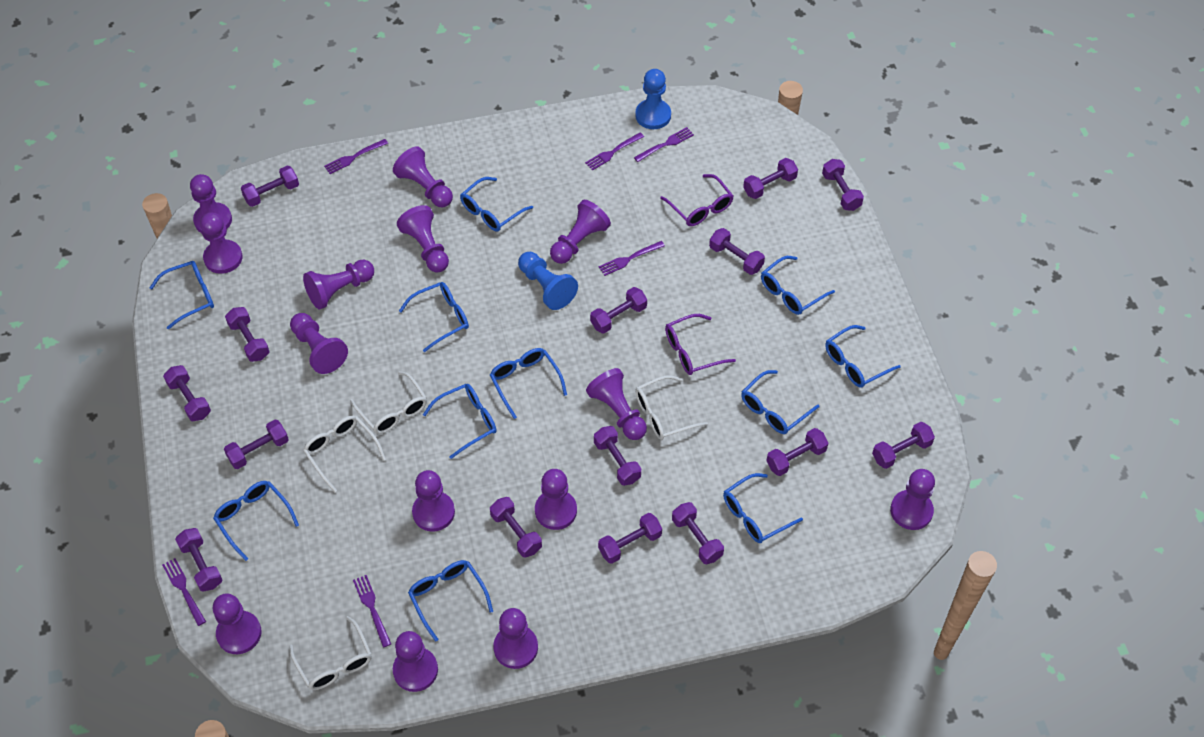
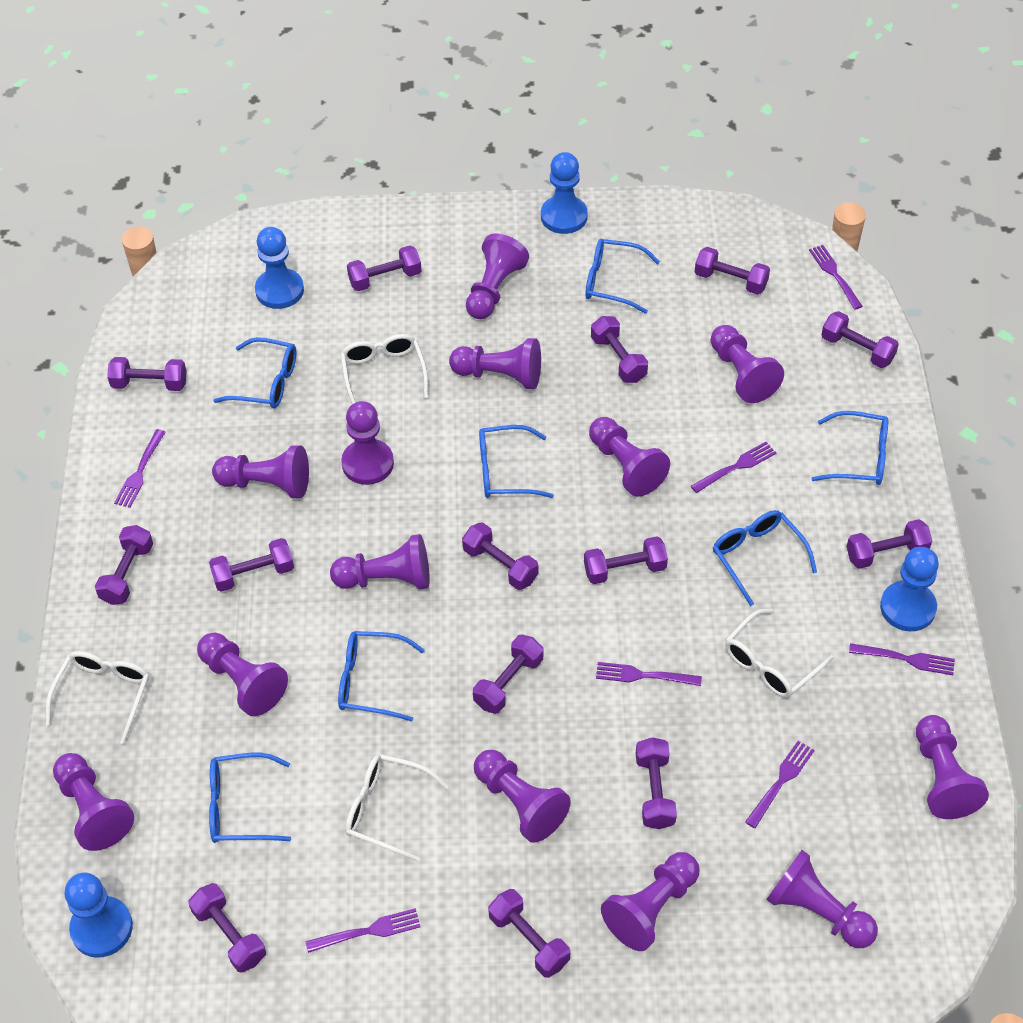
blue glasses: 11 -> 7
blue pawn: 2 -> 4
purple dumbbell: 15 -> 14
purple fork: 6 -> 7
purple glasses: 2 -> 0
purple pawn: 14 -> 13

